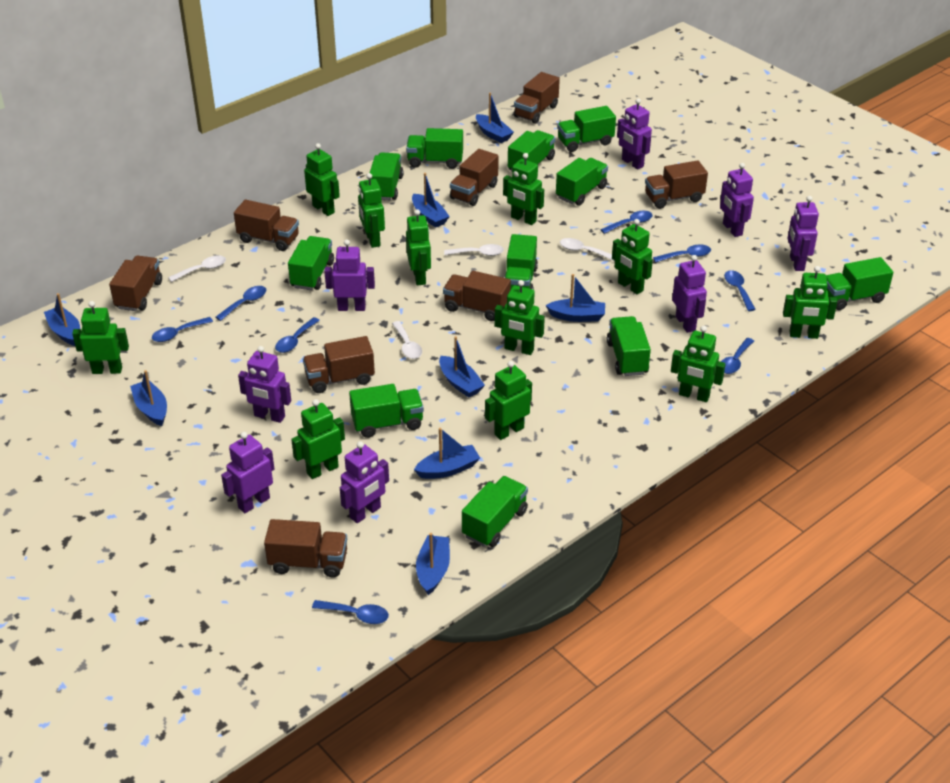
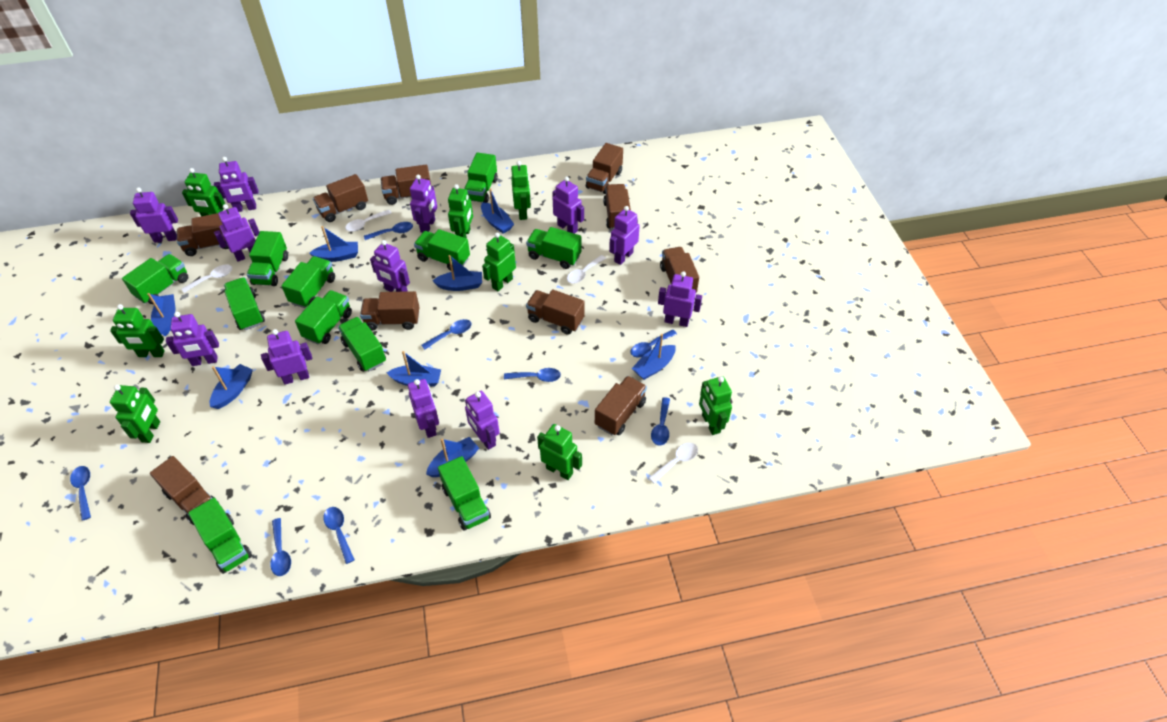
brown truck: 8 -> 10
green robot: 11 -> 8
purple robot: 8 -> 12

